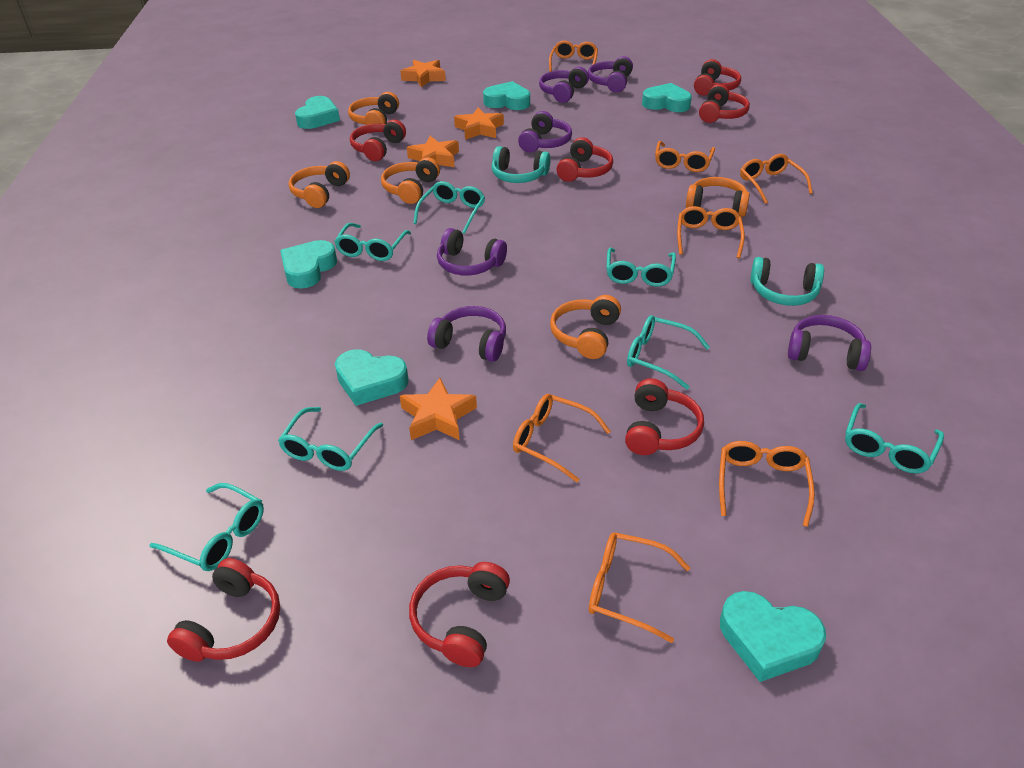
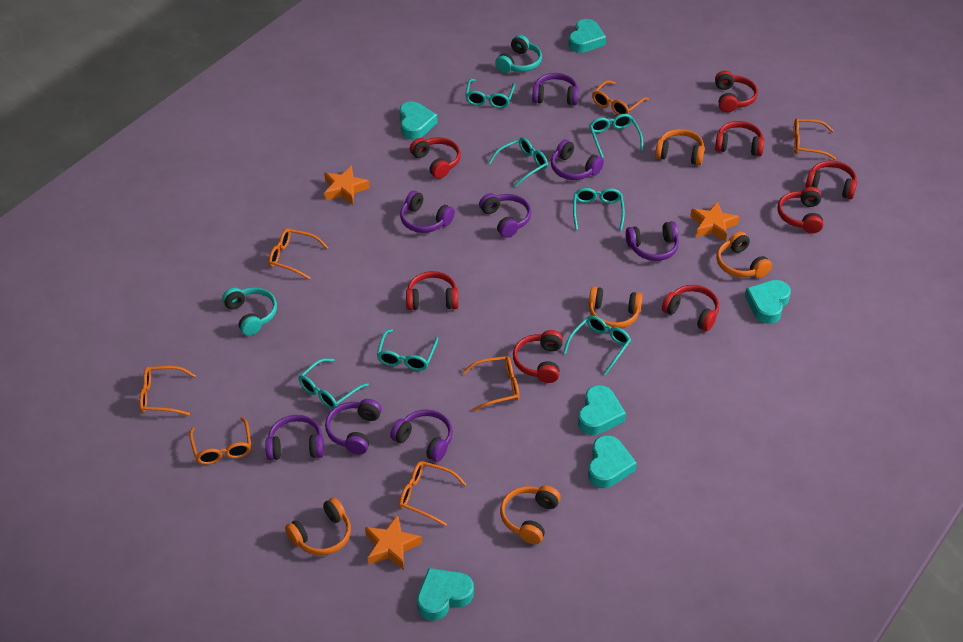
orange star: 4 -> 3
purple headphones: 6 -> 8
red headphones: 7 -> 8

